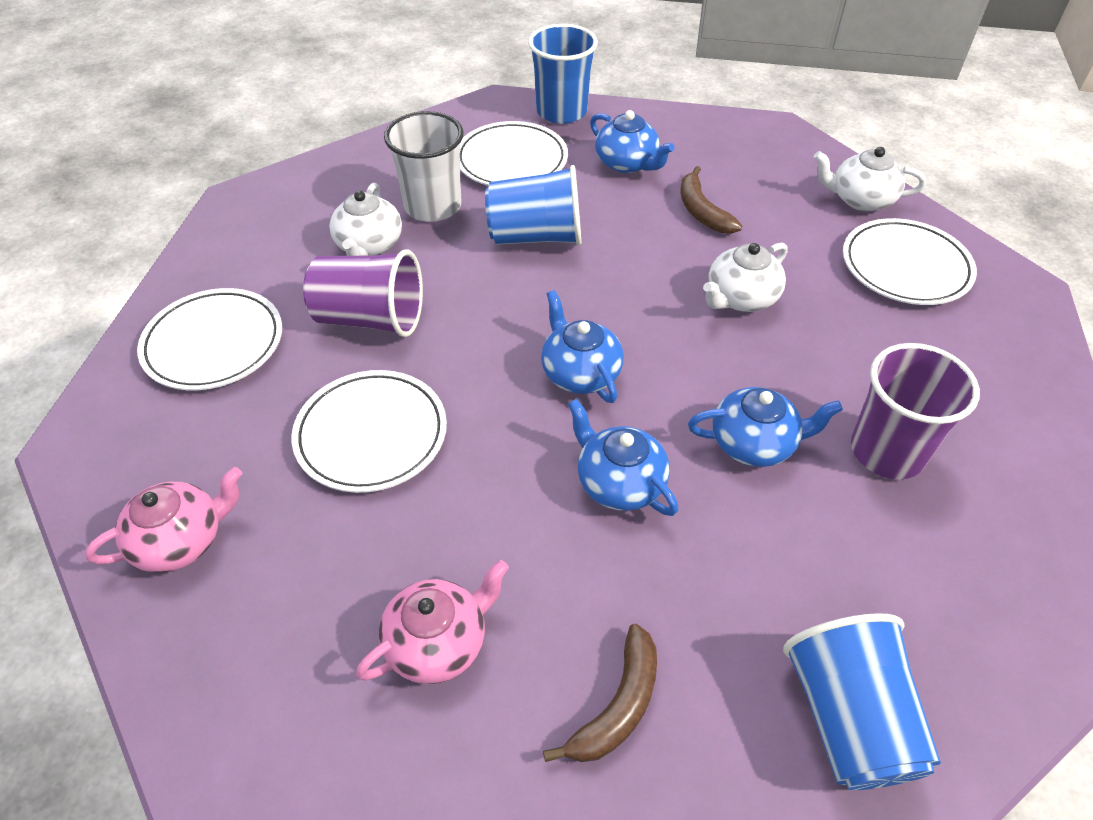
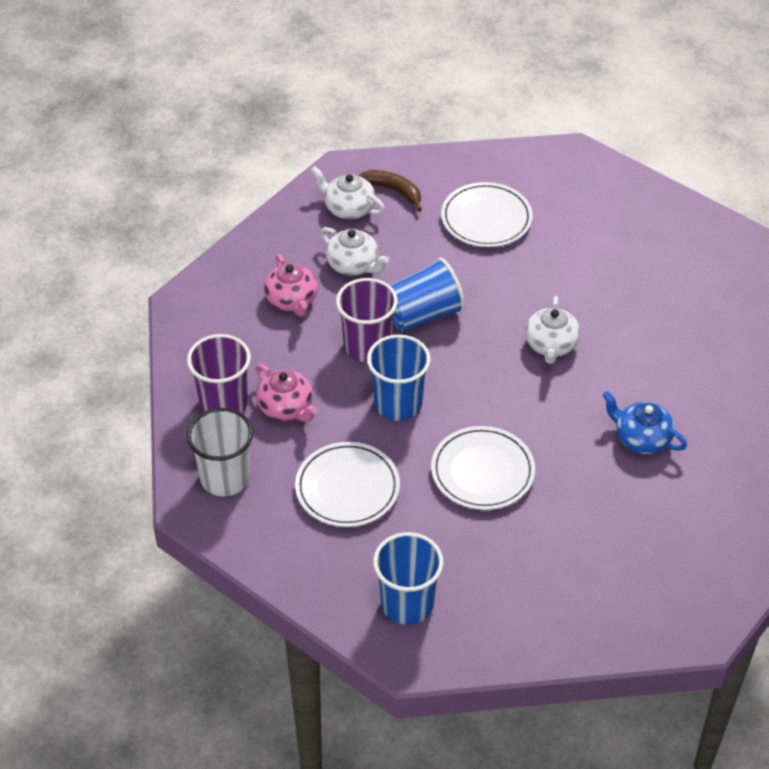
blue teapot: 4 -> 1
brown banana: 2 -> 1
white plate: 4 -> 3

